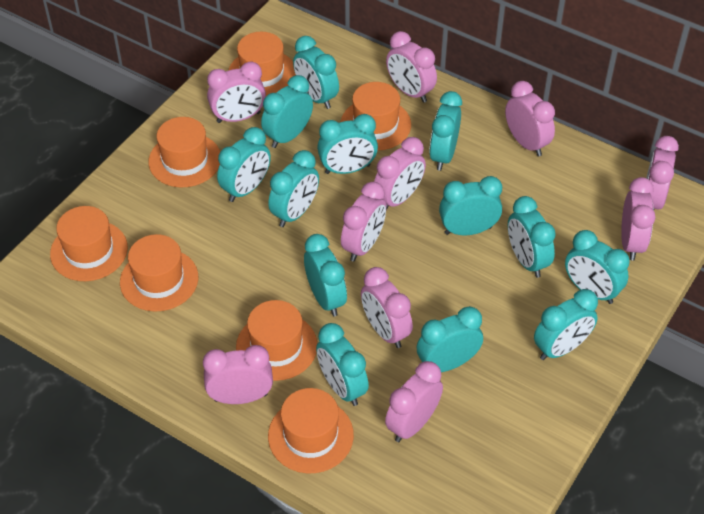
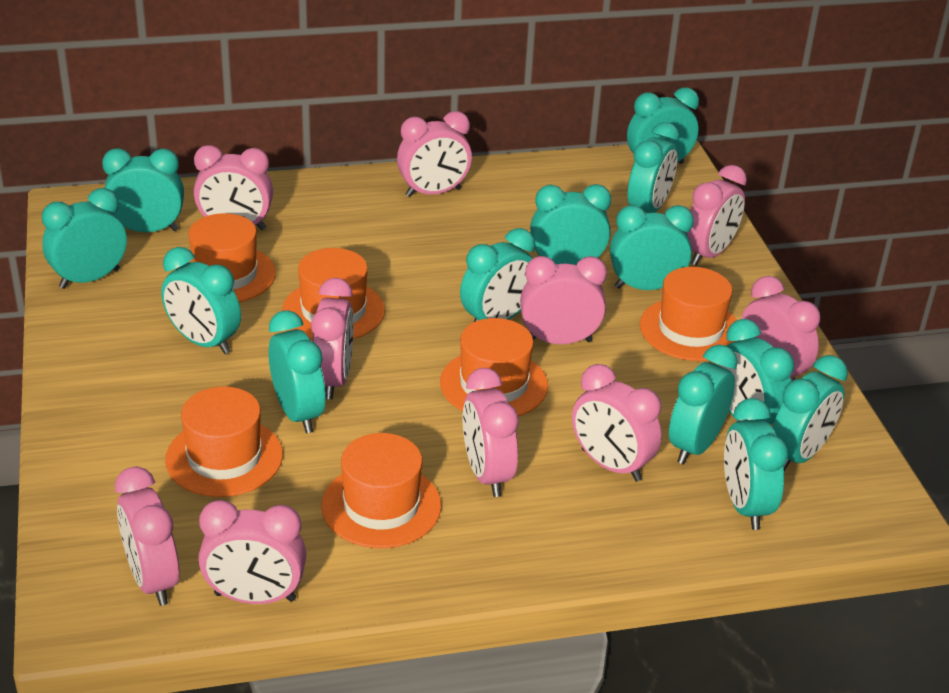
orange hat: 7 -> 6

